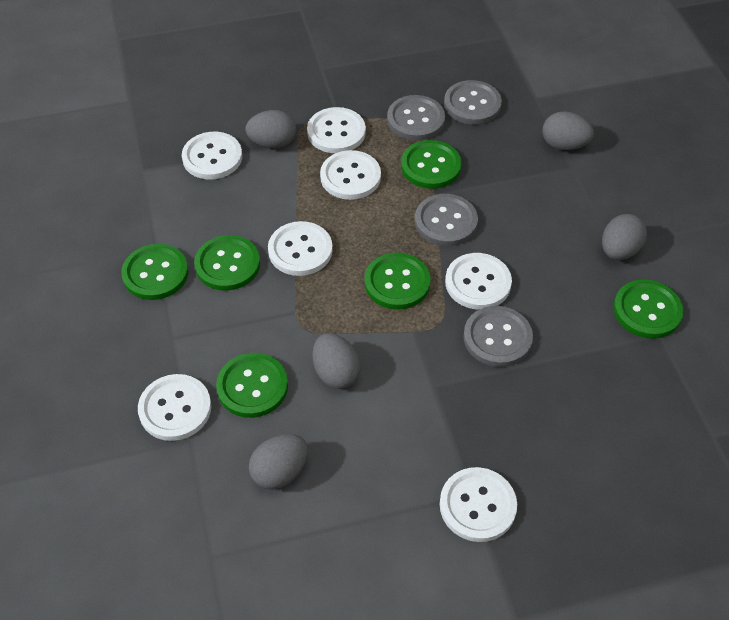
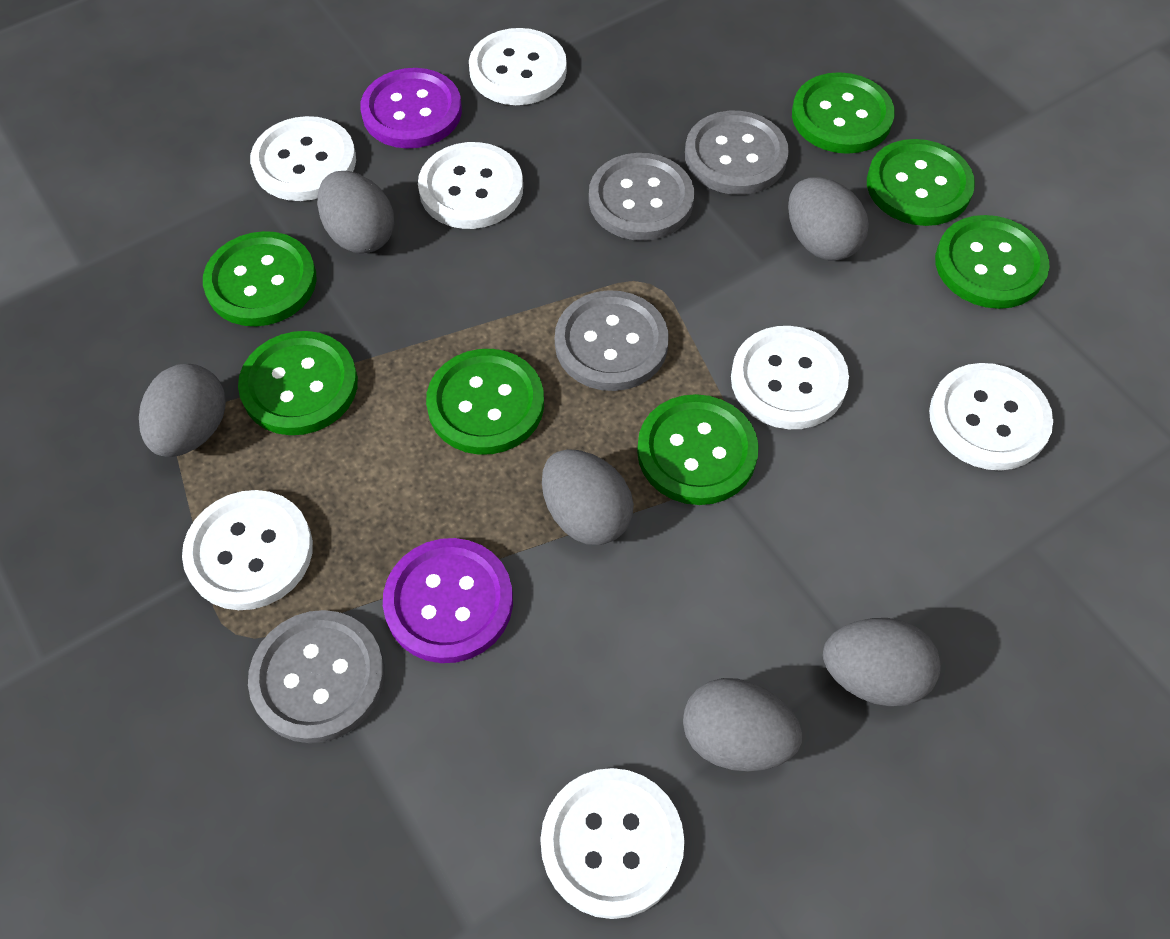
green button: 6 -> 7
grey egg: 5 -> 6
purple button: 0 -> 2

